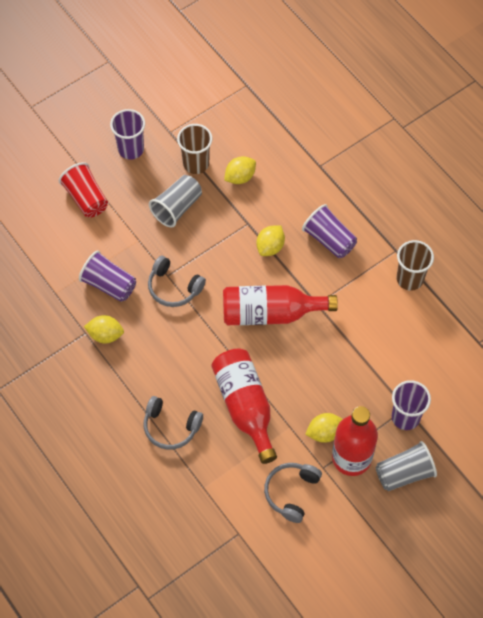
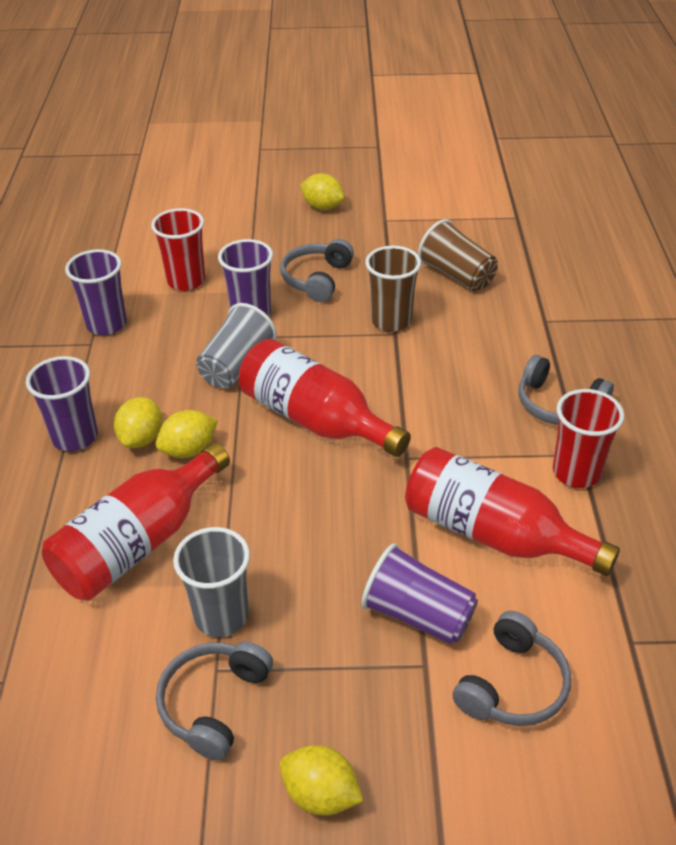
grey headphones: 3 -> 4
red cup: 1 -> 2

